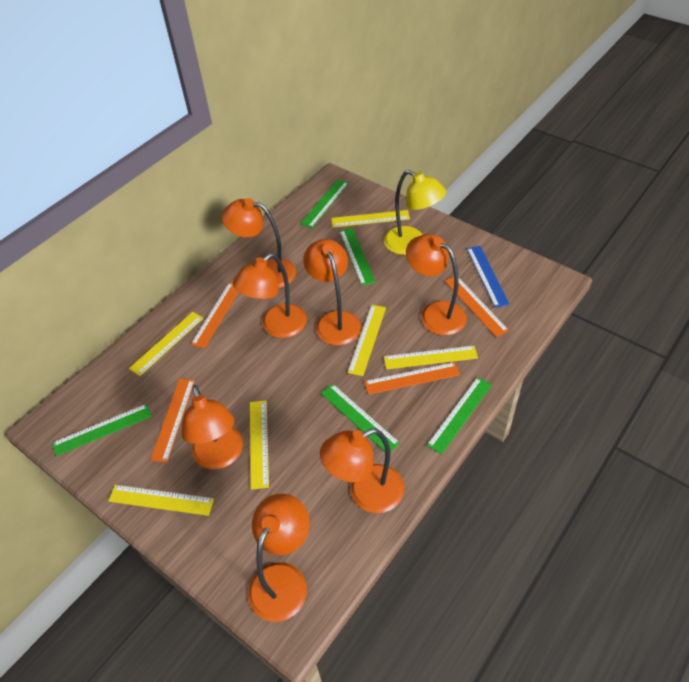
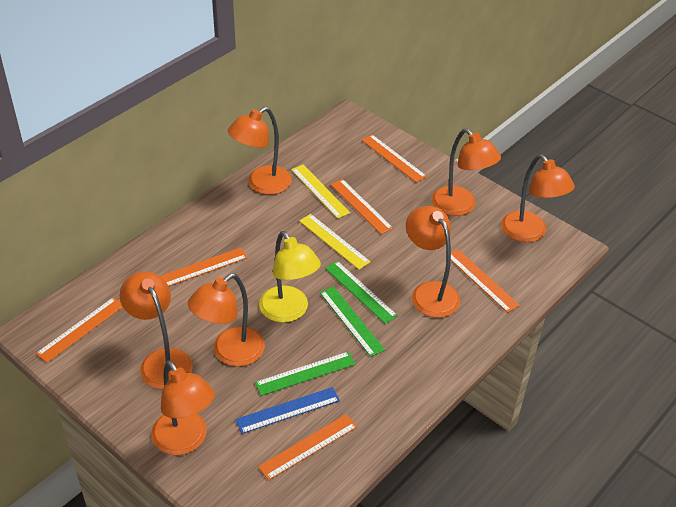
green ruler: 5 -> 3
orange ruler: 4 -> 6
yellow ruler: 6 -> 2

